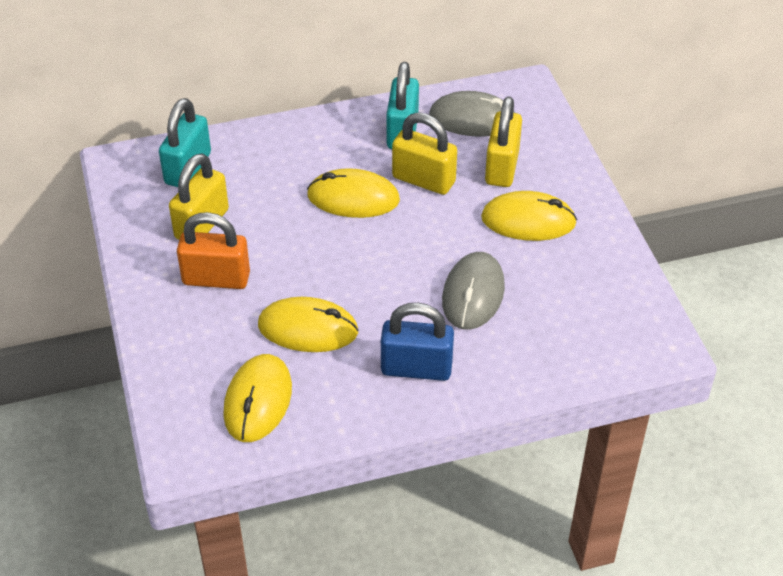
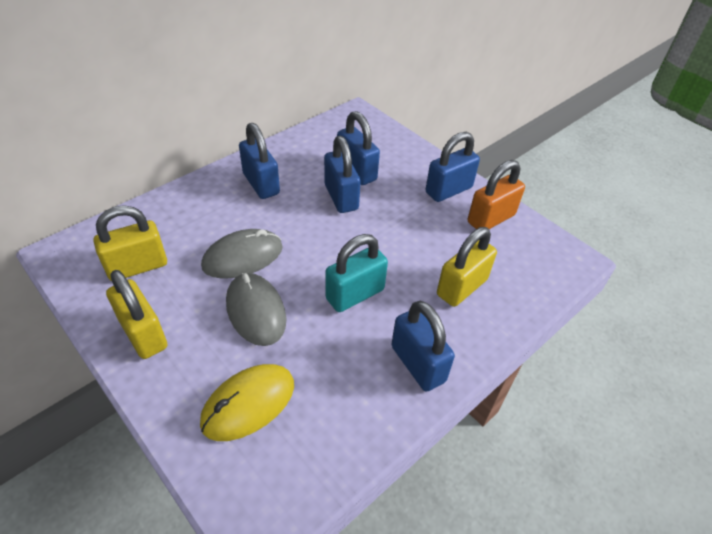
blue padlock: 1 -> 5
turquoise padlock: 2 -> 1
yellow mouse: 4 -> 1

